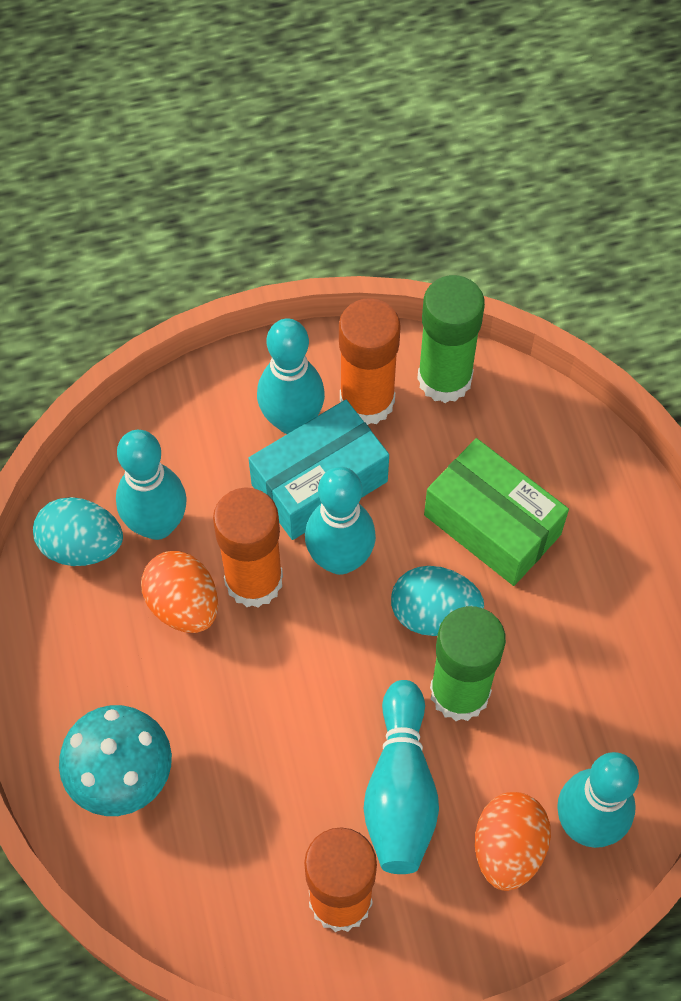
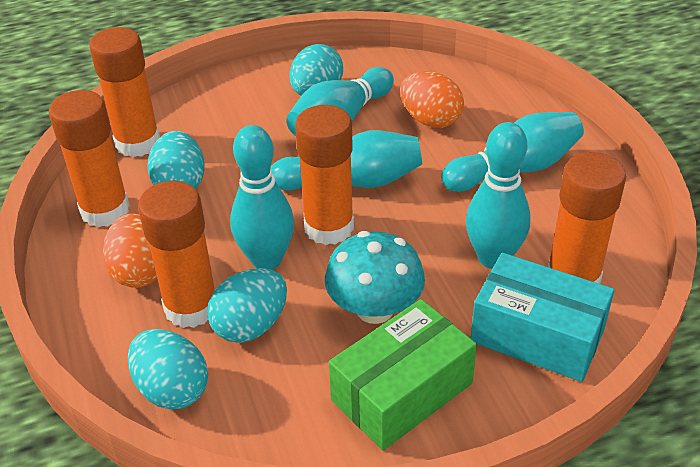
green glue stick: 2 -> 0
orange glue stick: 3 -> 5
turquoise egg: 2 -> 4

